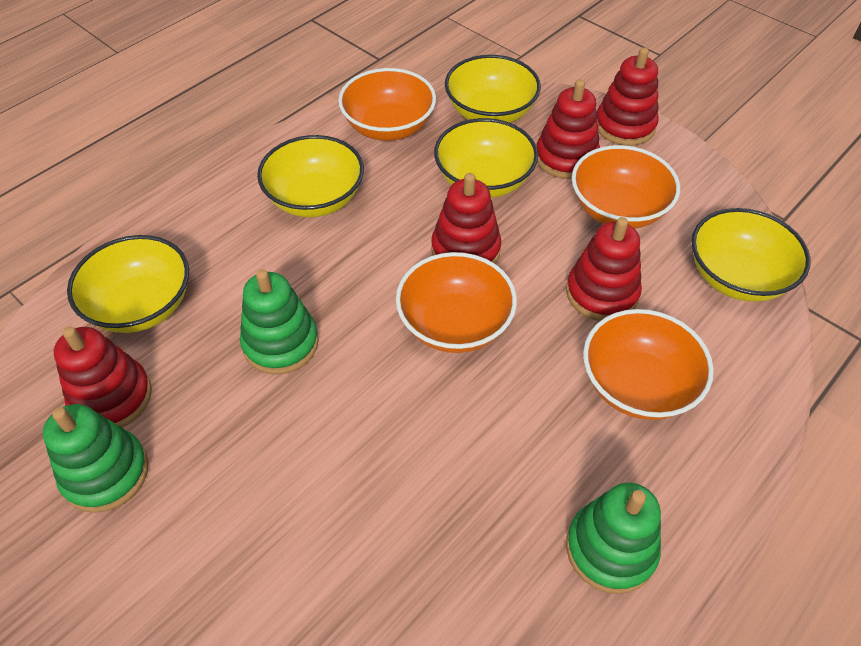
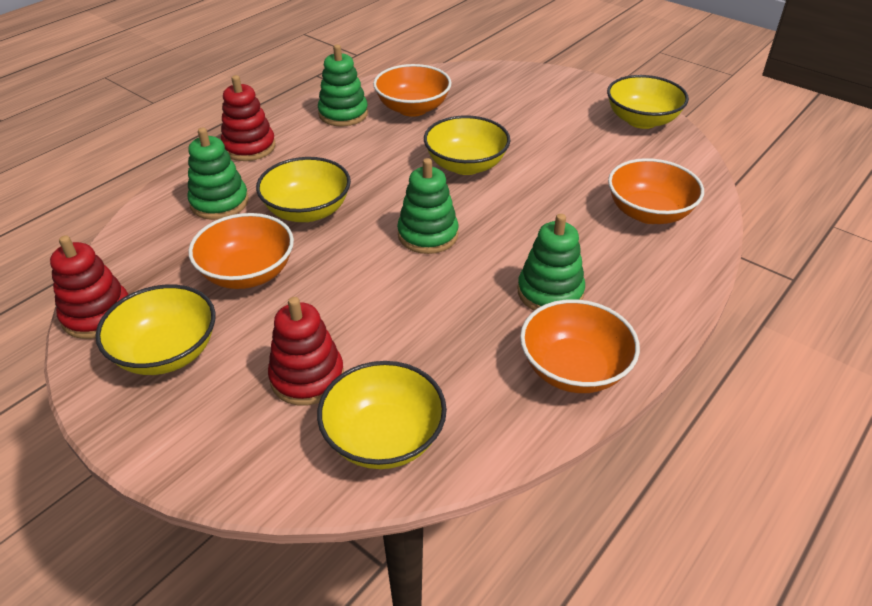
green stacking toy: 3 -> 4
red stacking toy: 5 -> 3

